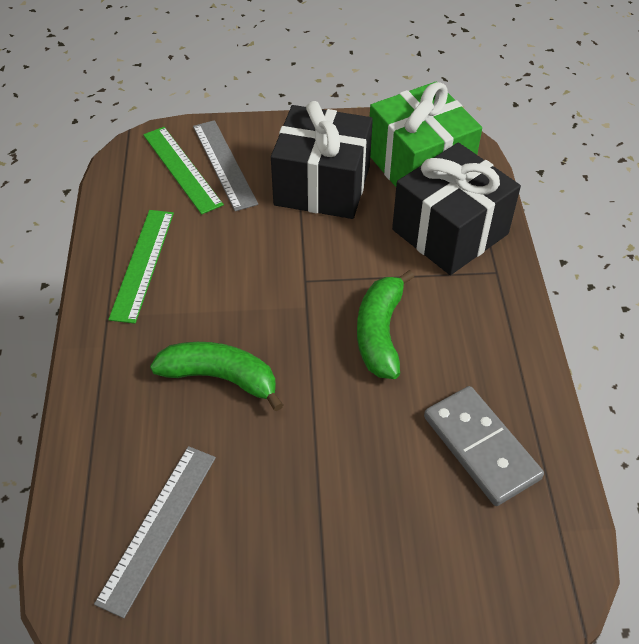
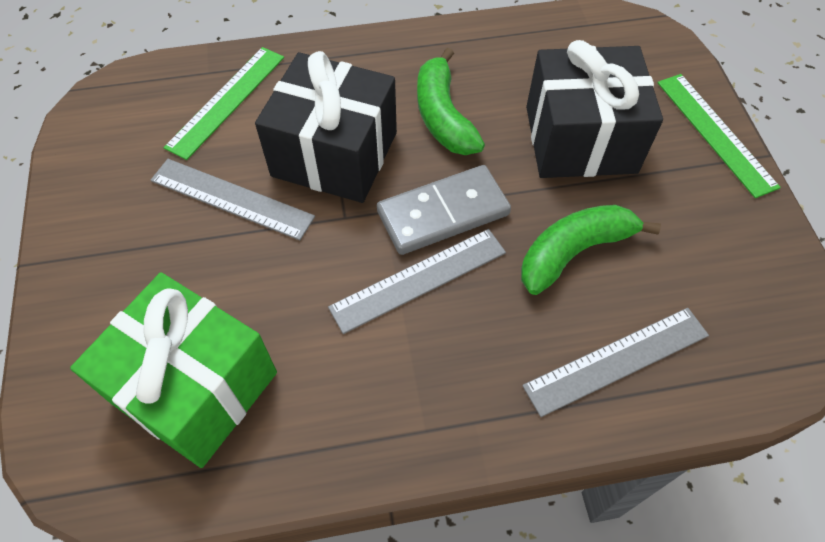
grey ruler: 2 -> 3

